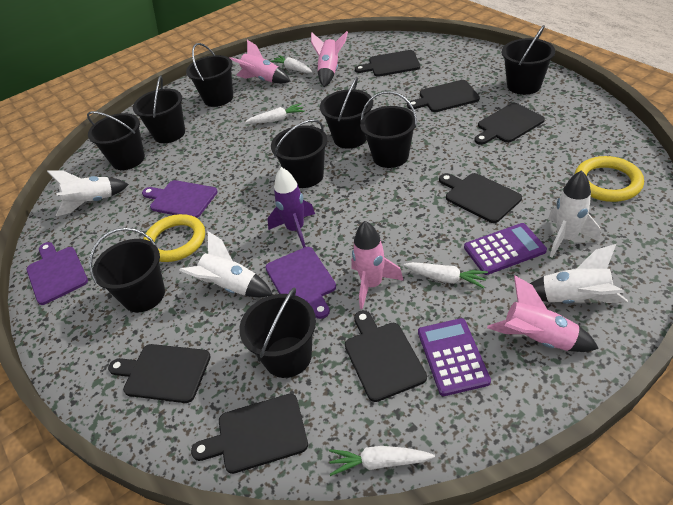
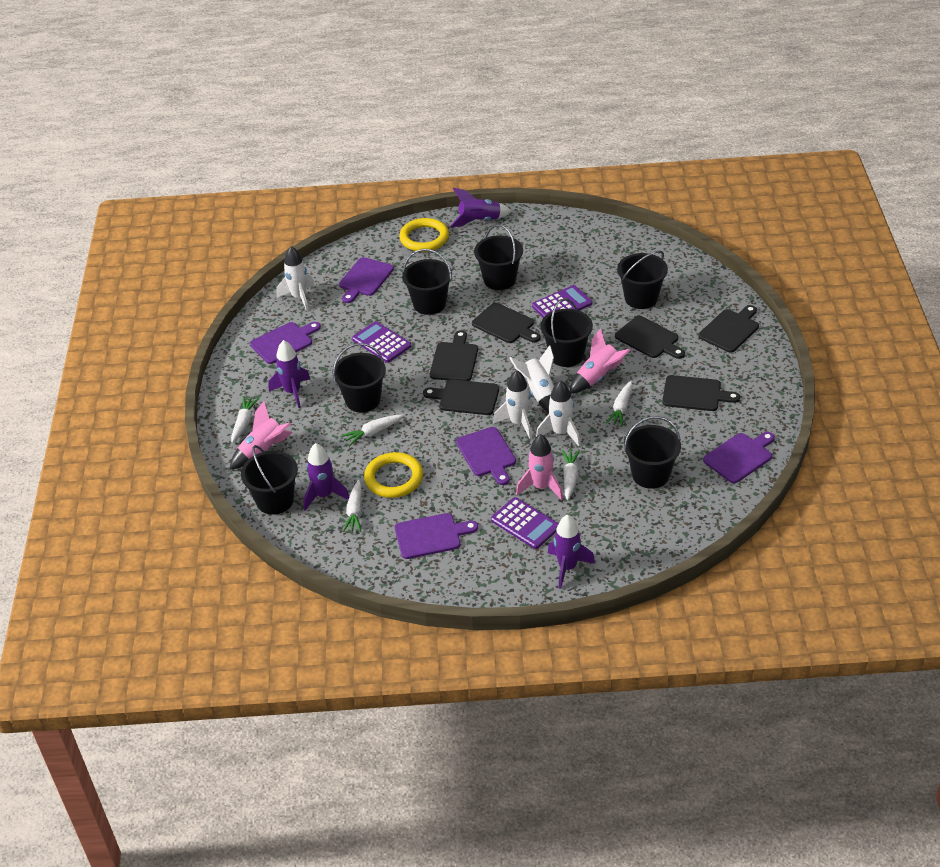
black bucket: 9 -> 7
black cutting board: 7 -> 6
pink rocket: 4 -> 3
purple calculator: 2 -> 3
purple cutting board: 3 -> 5
purple rocket: 1 -> 4
white carrot: 4 -> 5

